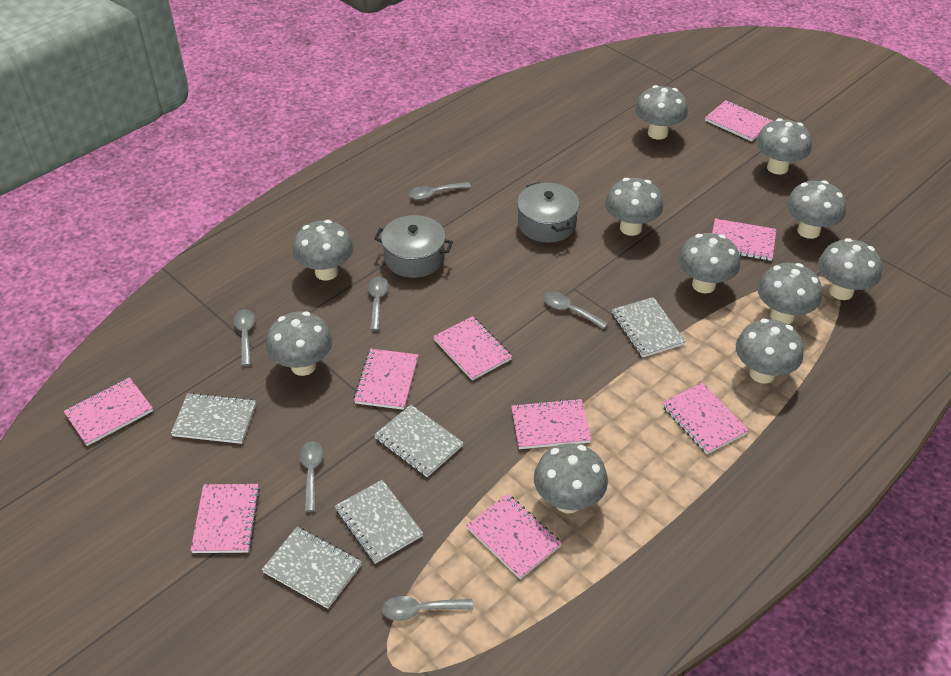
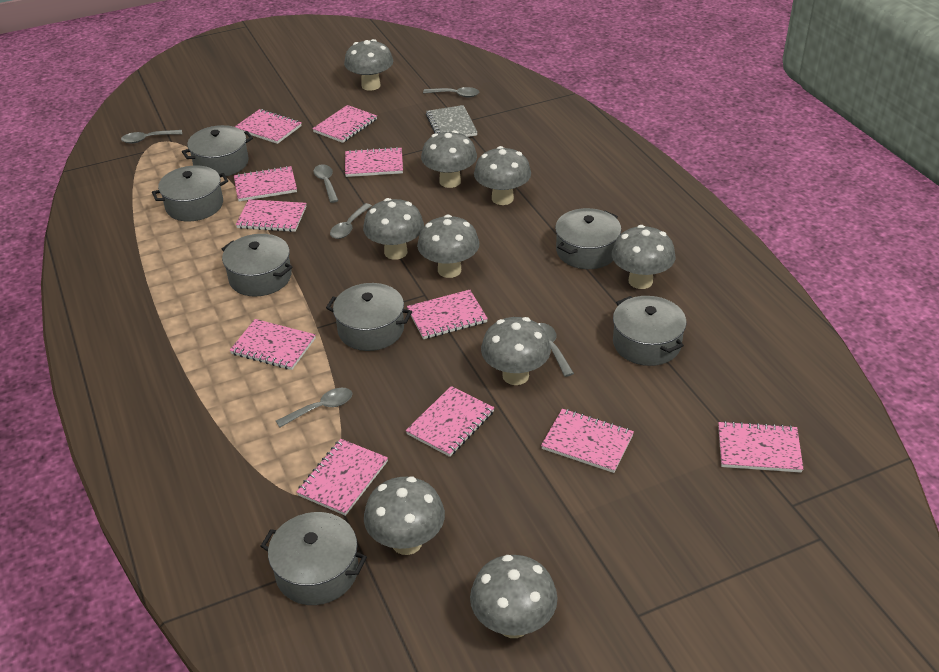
grey mushroom: 11 -> 9
grey notebook: 5 -> 1
grey pot: 2 -> 7
pink notebook: 9 -> 11

